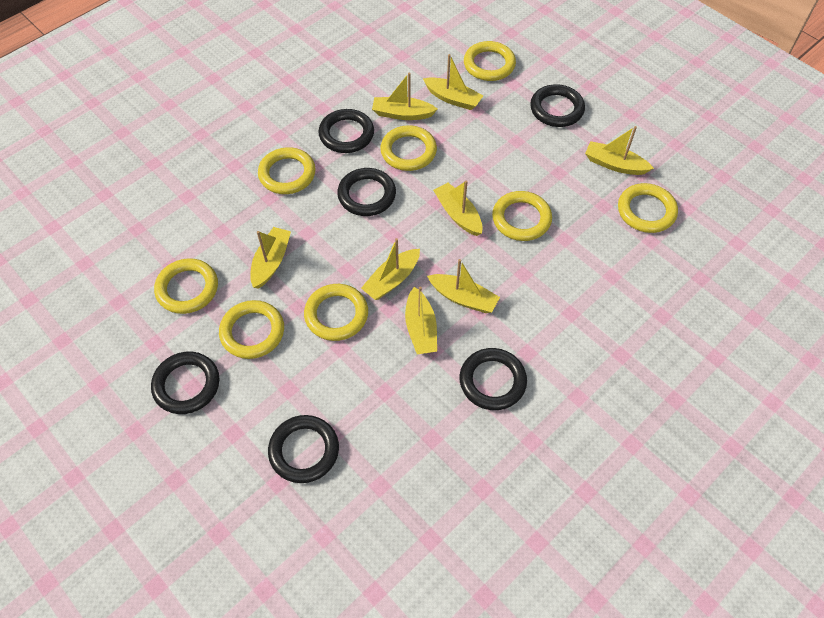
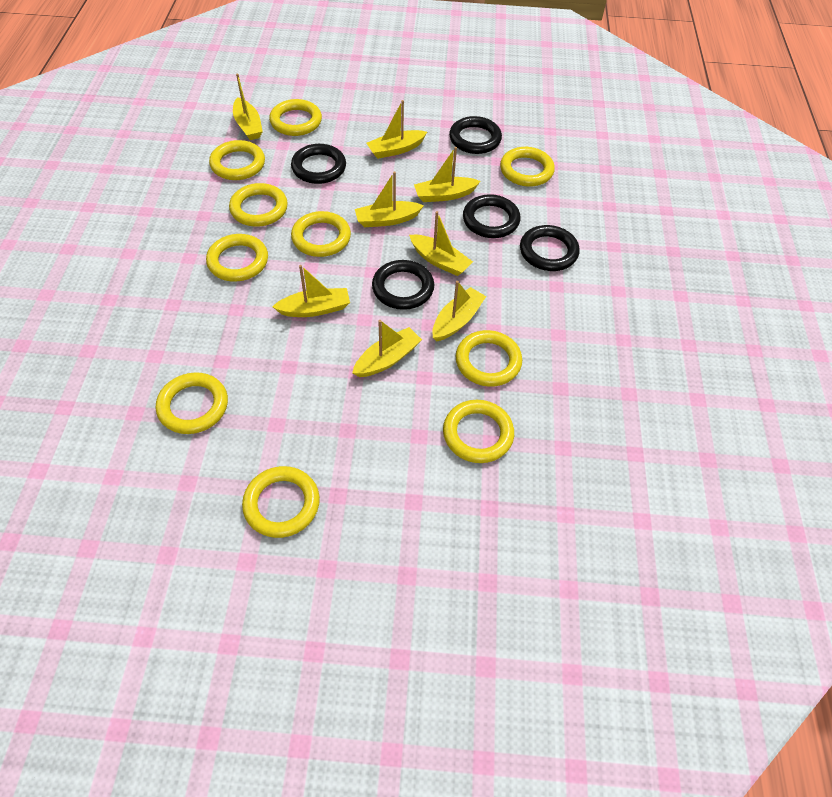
black ring: 6 -> 5
yellow ring: 8 -> 10

